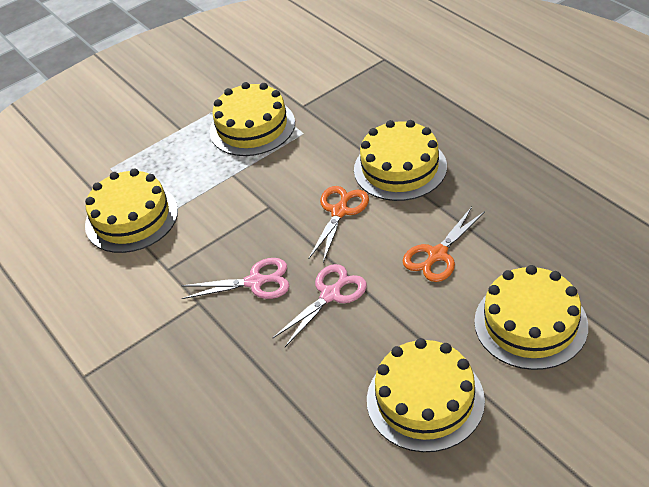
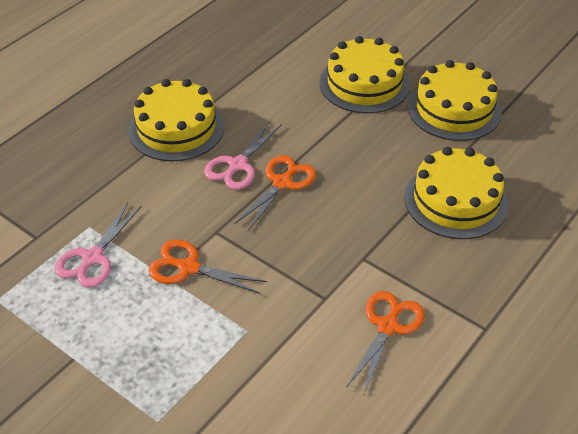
orange scissors: 2 -> 3
yellow cake: 5 -> 4

